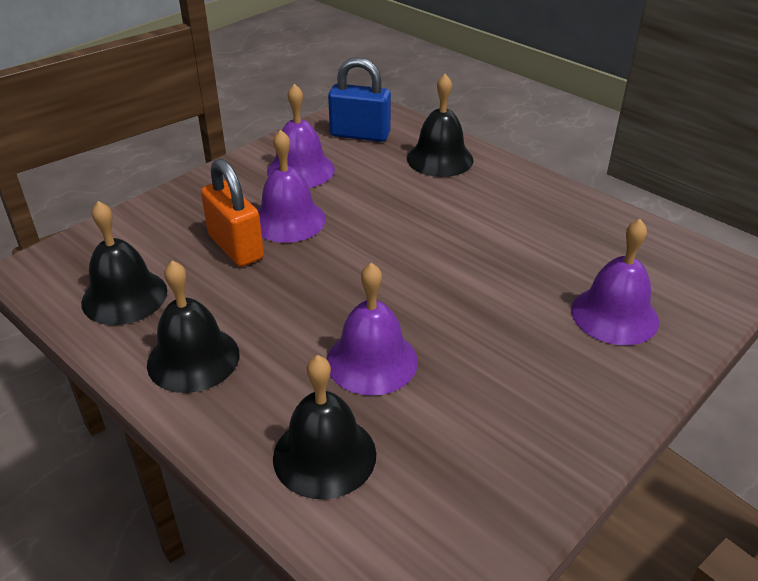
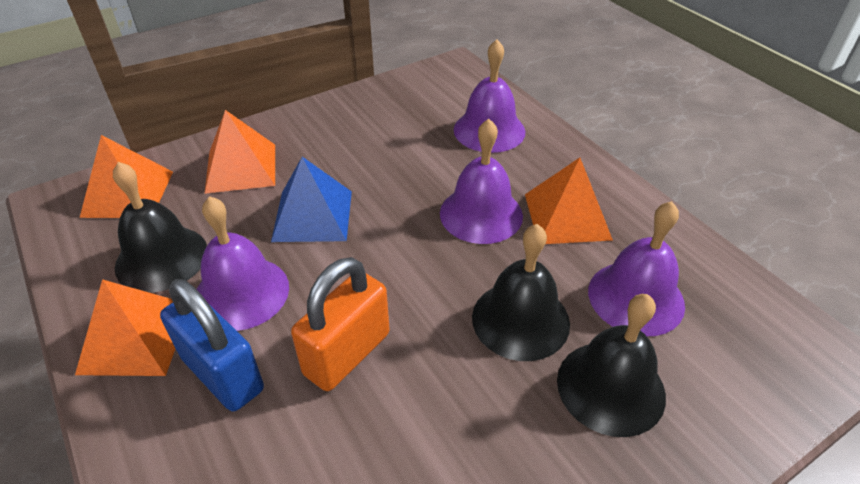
black bell: 4 -> 3
blue pyramid: 0 -> 1
orange pyramid: 0 -> 4

